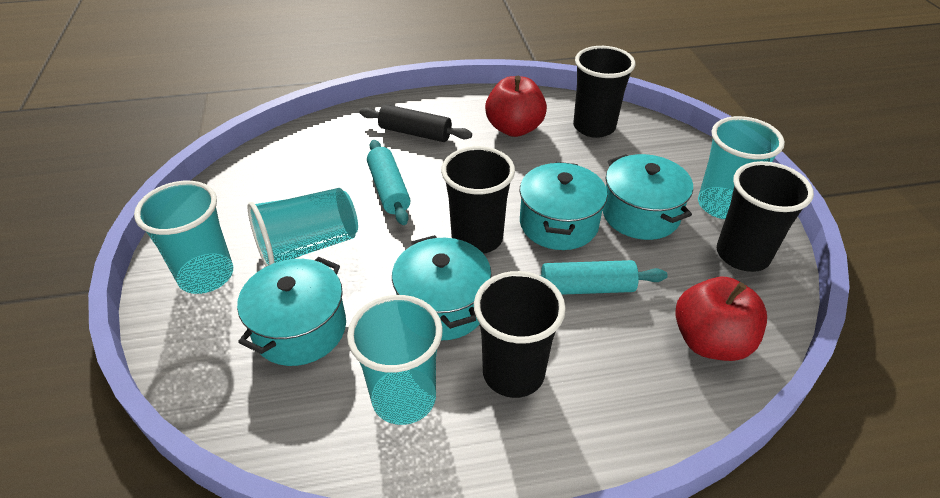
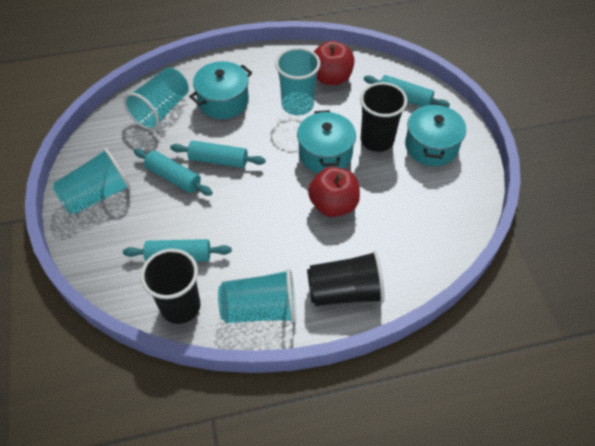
black cup: 4 -> 3
black rolling pin: 1 -> 0
turquoise pot: 4 -> 3
turquoise rolling pin: 2 -> 4

